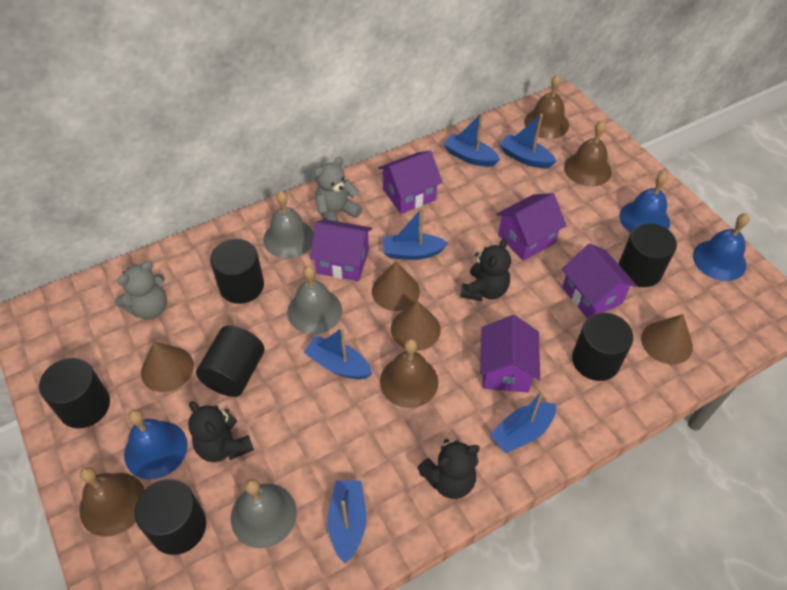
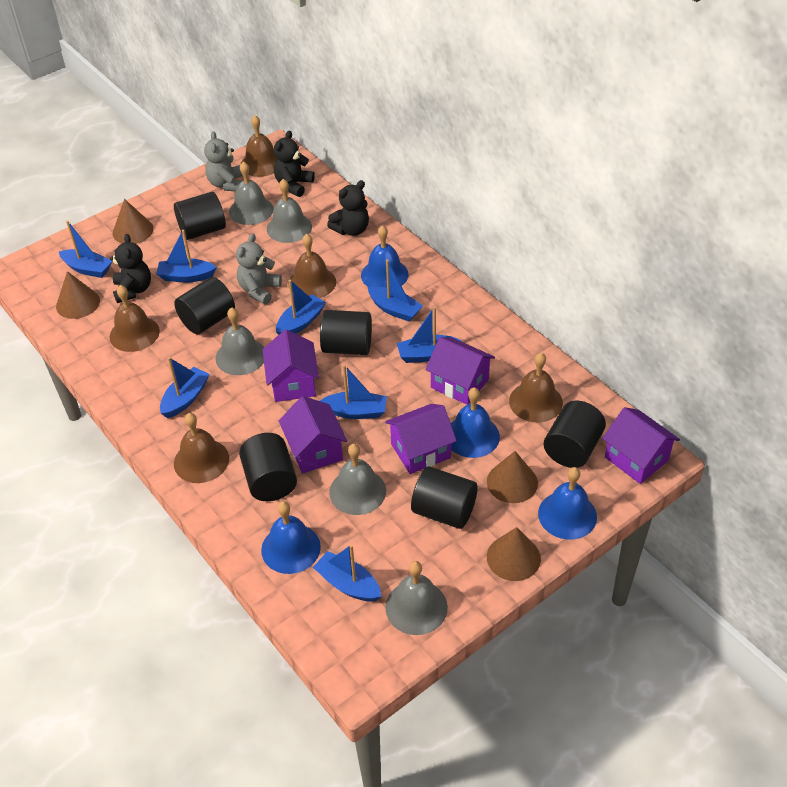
blue bell: 3 -> 4
blue boat: 6 -> 8
brown bell: 4 -> 5
grey bell: 3 -> 5

